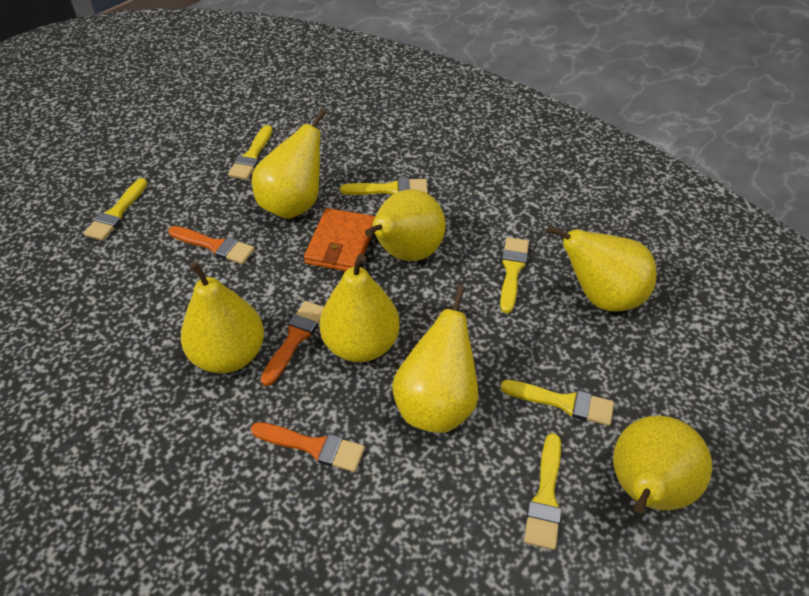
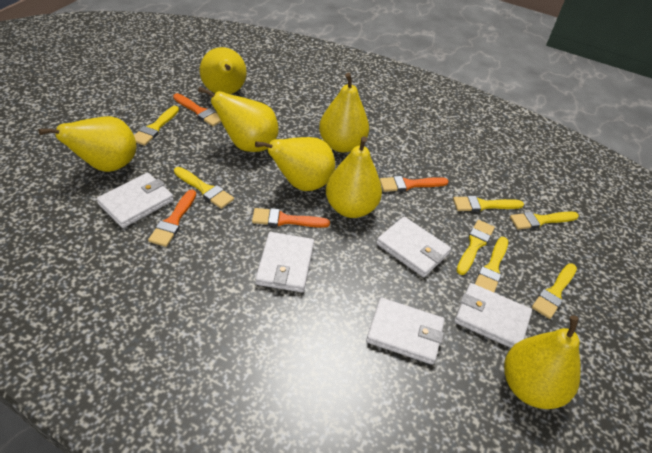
orange brush: 3 -> 4
orange wallet: 1 -> 0
white wallet: 0 -> 5
yellow brush: 6 -> 7

